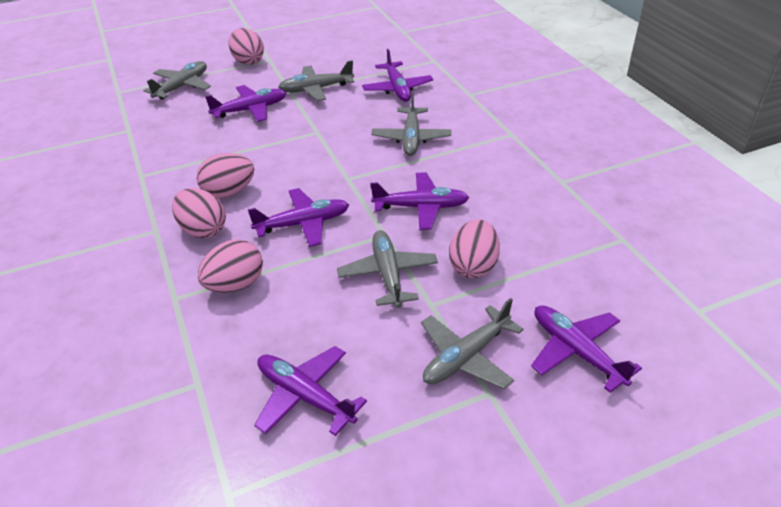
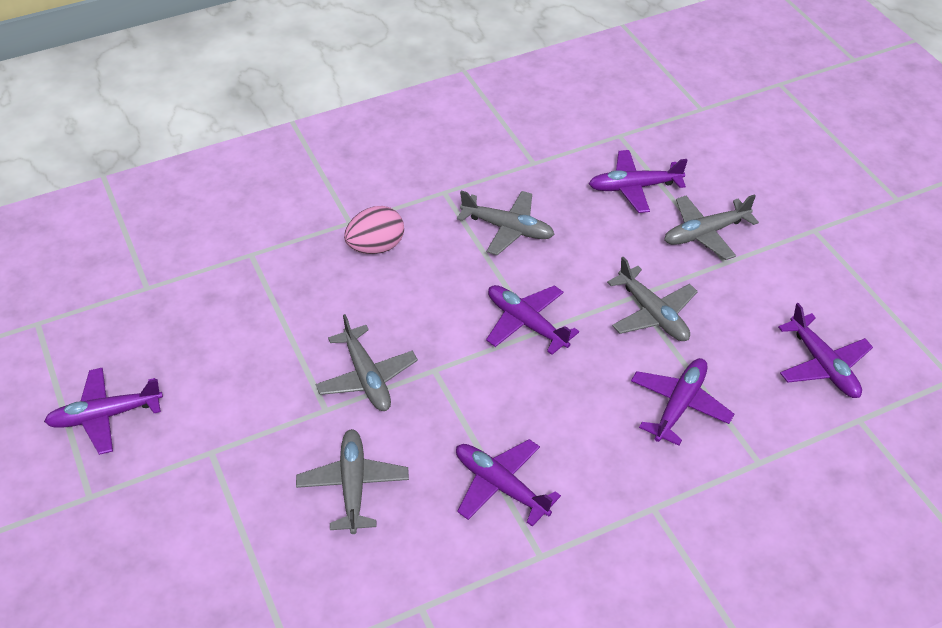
pink egg: 5 -> 1

